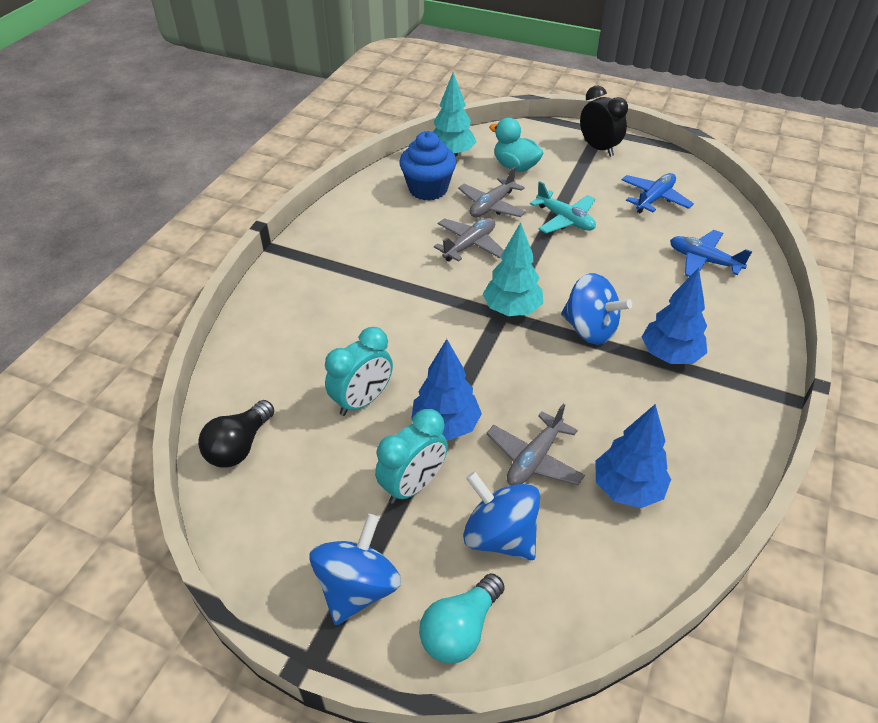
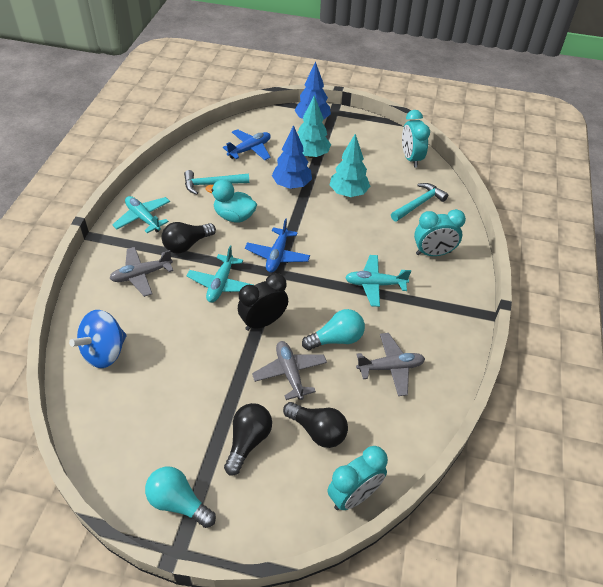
black light bulb: 1 -> 3
blue cupcake: 1 -> 0
blue spinning top: 3 -> 1
blue tree: 3 -> 2
turquoise clock: 2 -> 3
turquoise hammer: 0 -> 2
turquoise light bulb: 1 -> 2
turquoise plane: 1 -> 3

